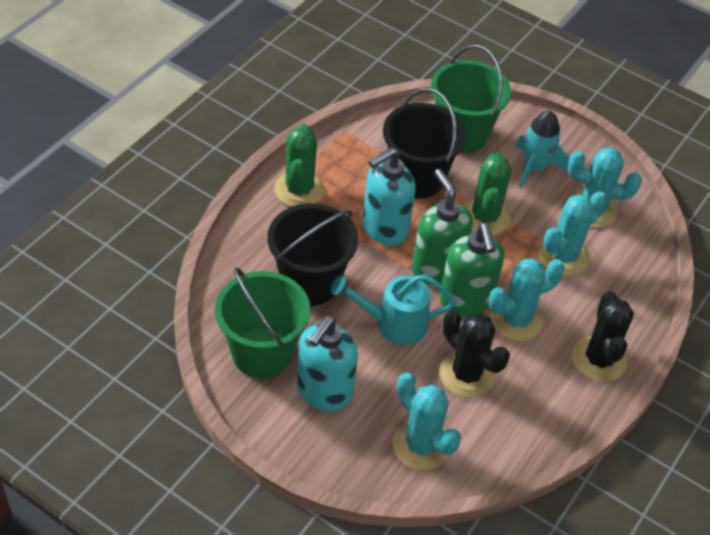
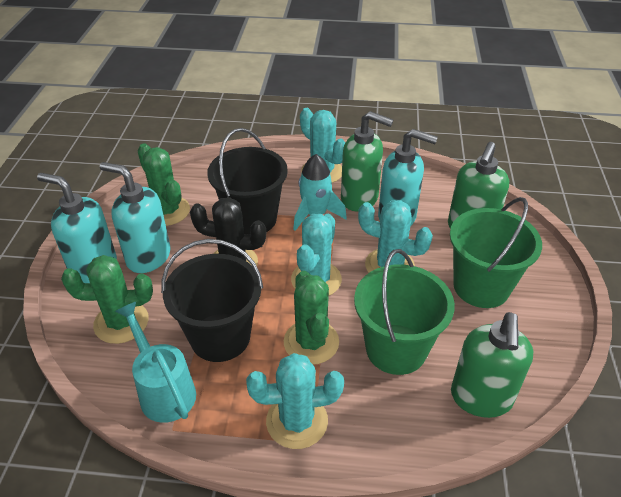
black cactus: 2 -> 1
green cactus: 2 -> 3
green soap dispenser: 2 -> 3
turquoise soap dispenser: 2 -> 3

